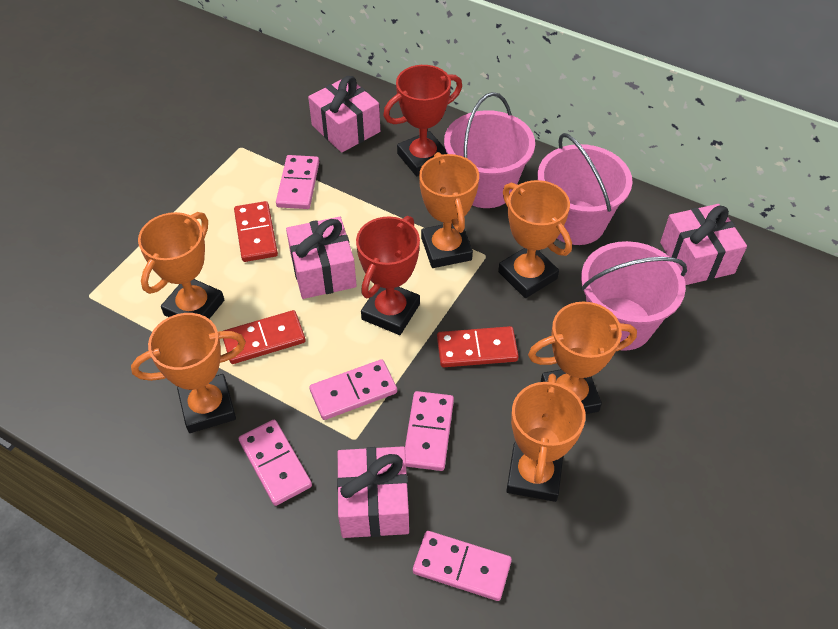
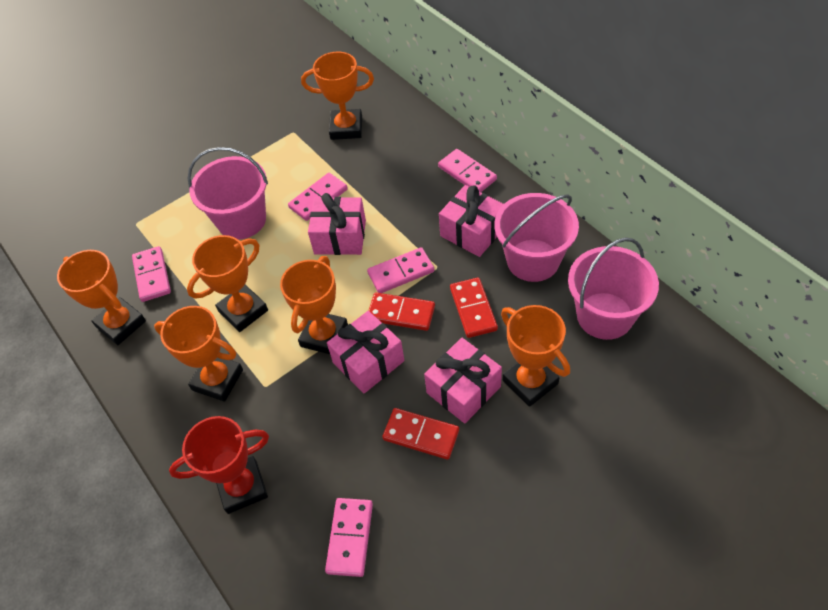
red trophy: 2 -> 1

